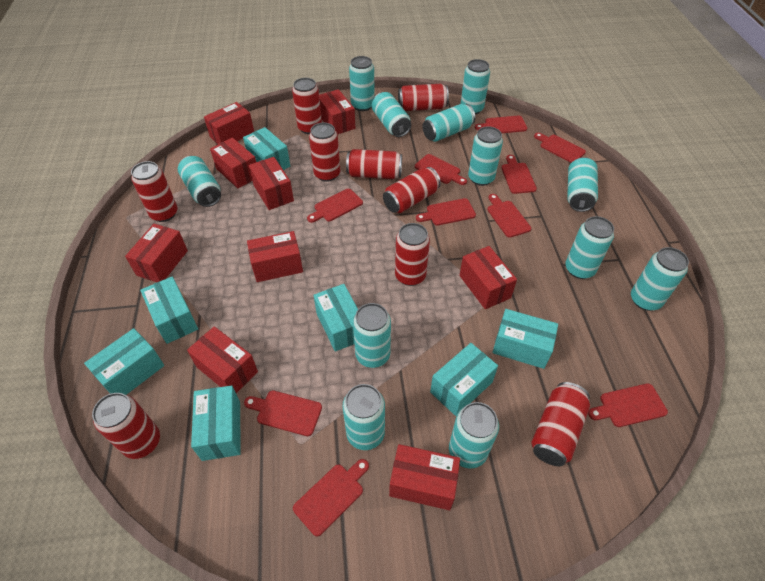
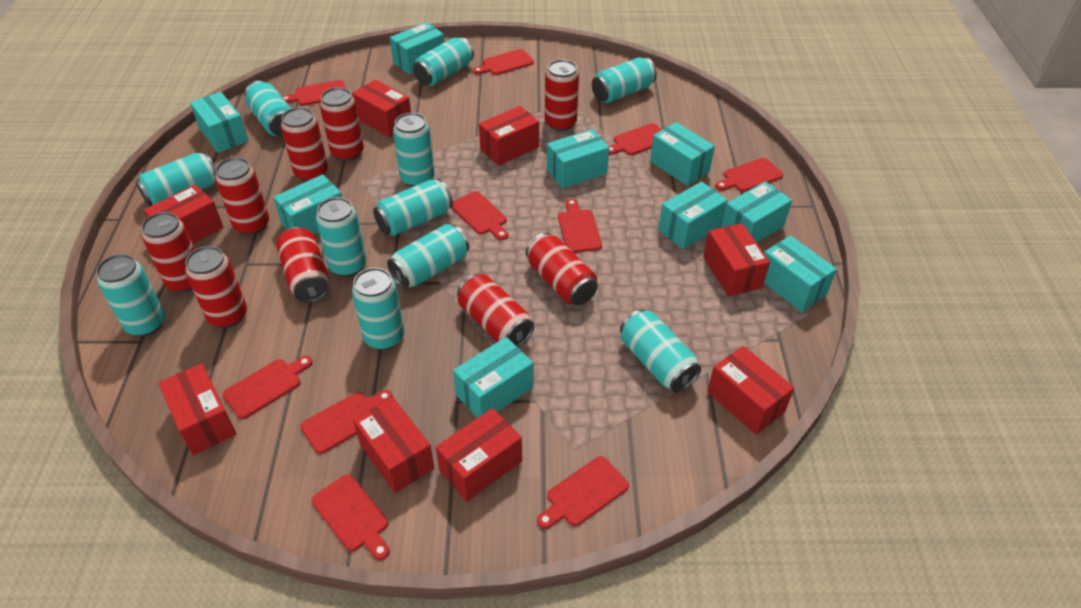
red box: 9 -> 8
turquoise box: 7 -> 9
turquoise can: 12 -> 11

